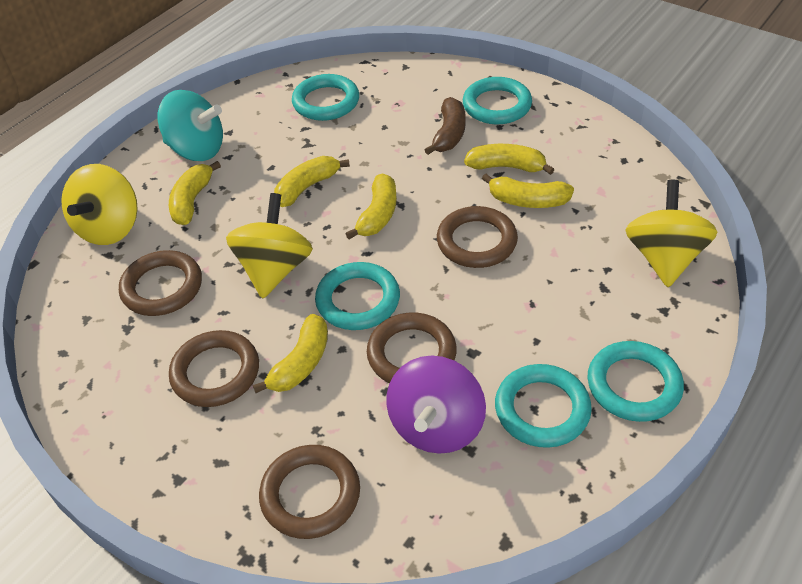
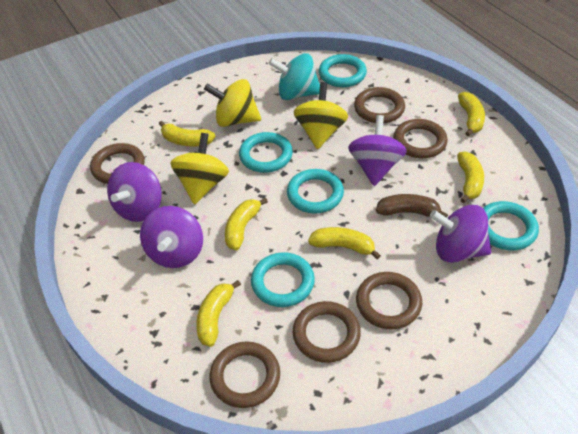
brown ring: 5 -> 6
purple spinning top: 1 -> 4

